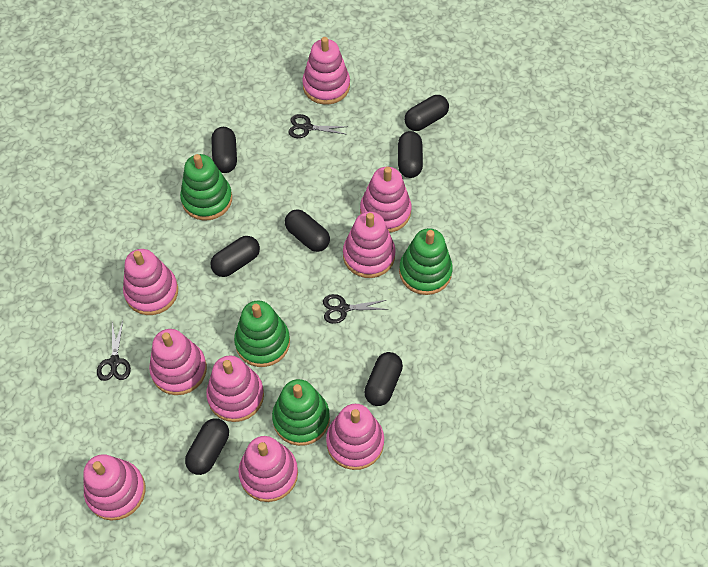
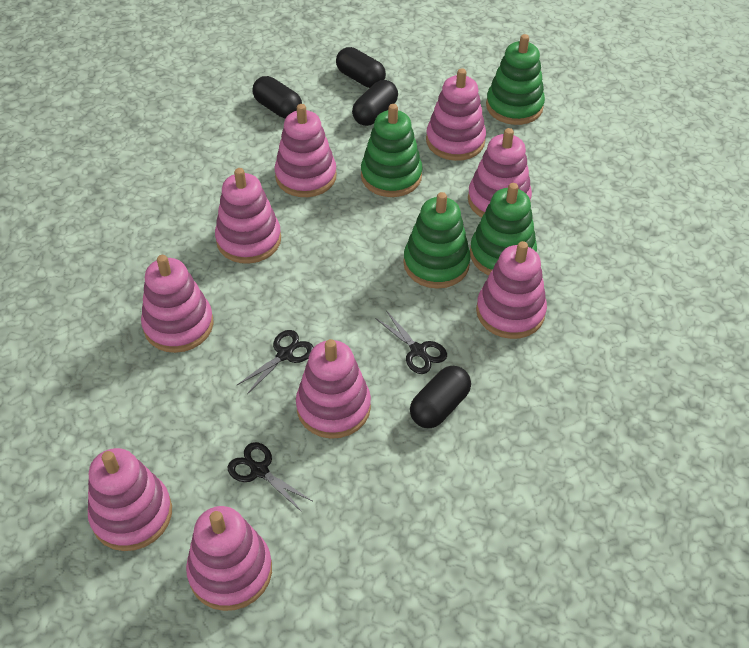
black capsule: 7 -> 4

